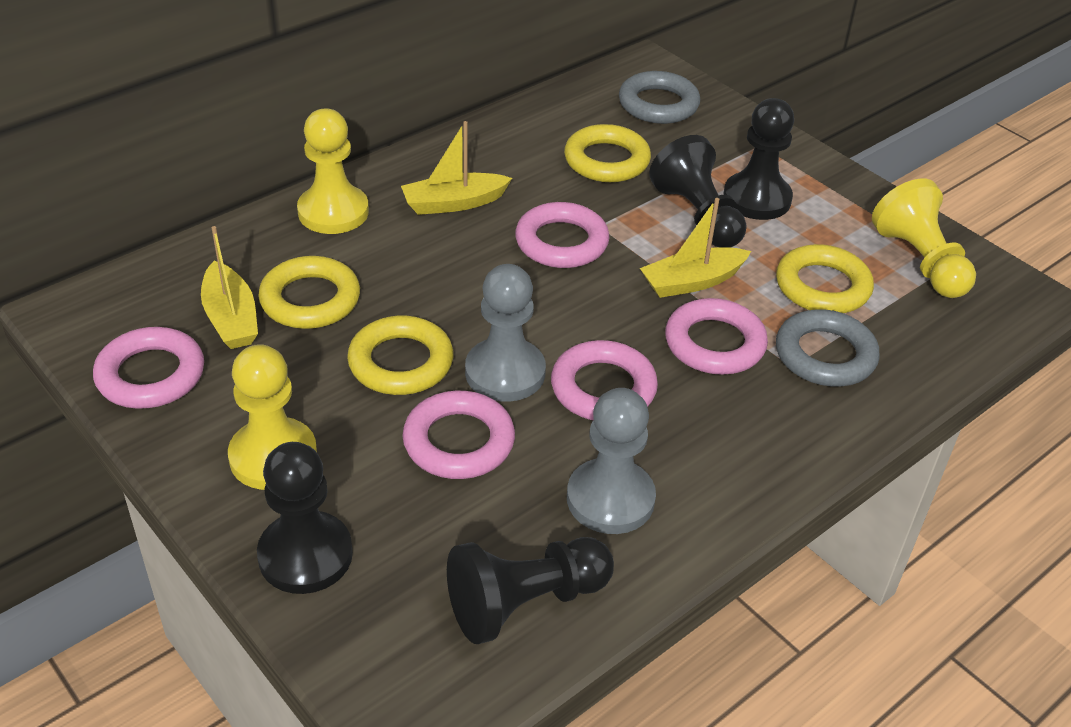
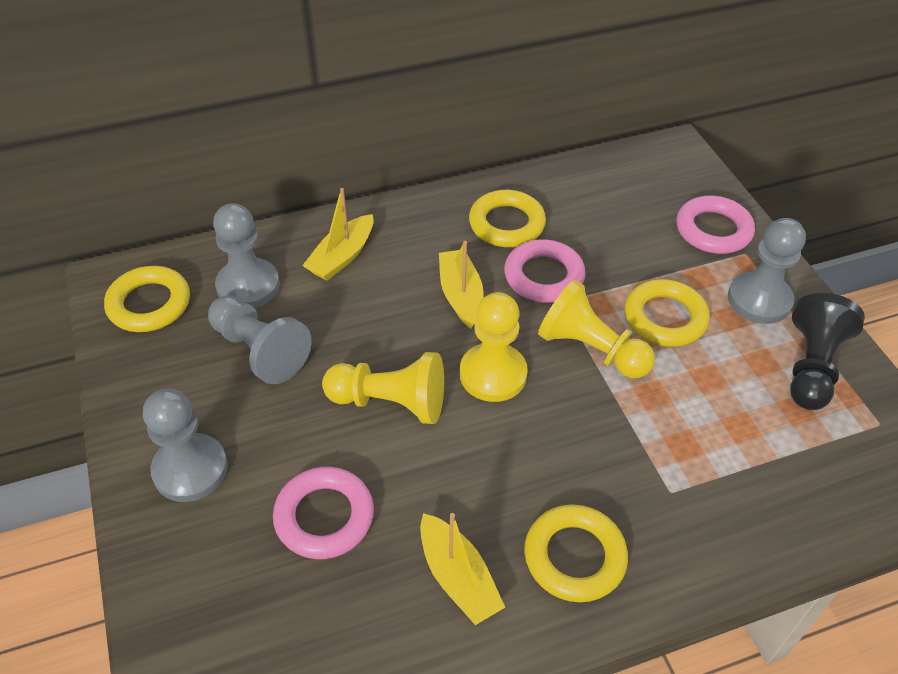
black pawn: 4 -> 1
grey pawn: 2 -> 4
grey ring: 2 -> 0
pink ring: 5 -> 3

